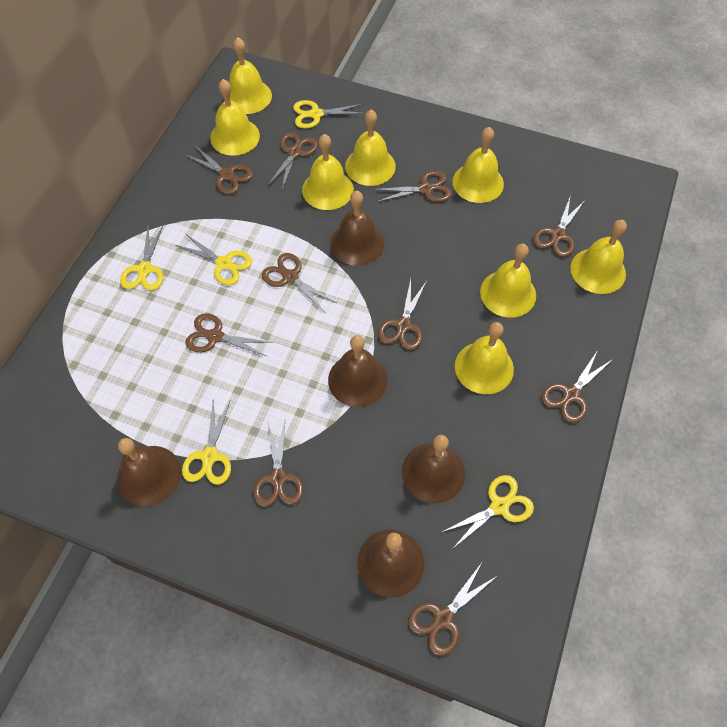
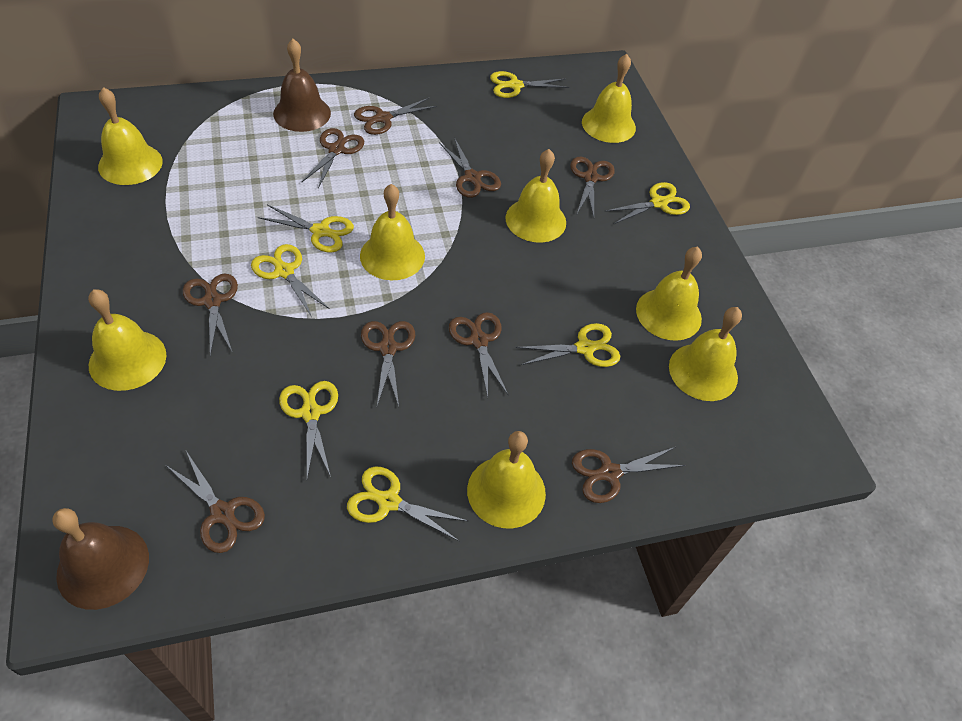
brown bell: 5 -> 2
brown scissors: 10 -> 9
yellow scissors: 5 -> 7

